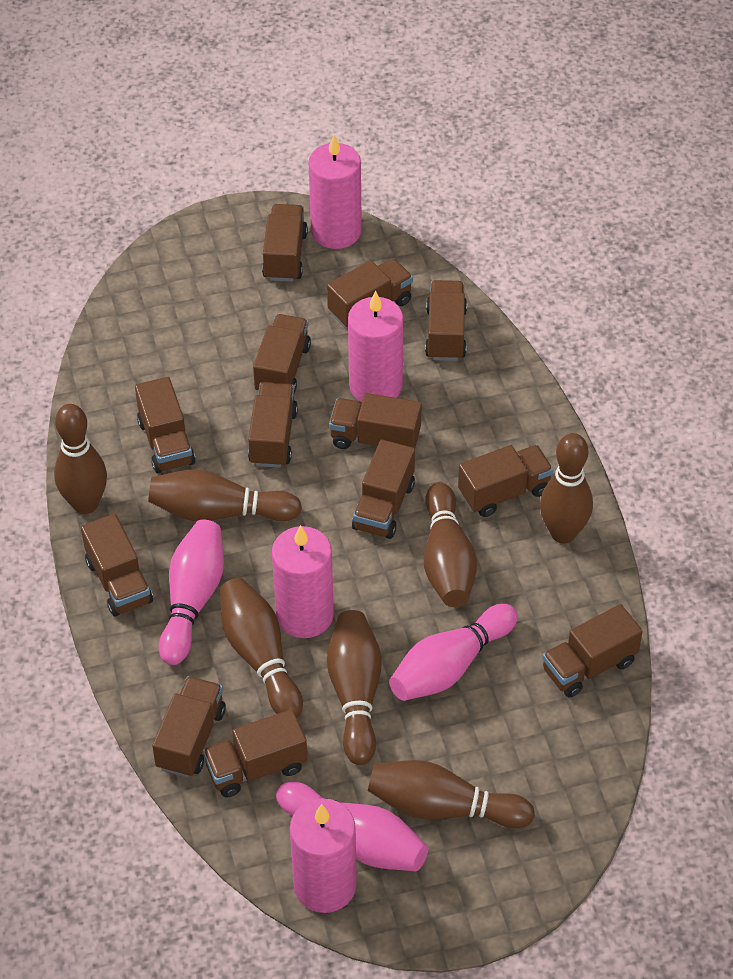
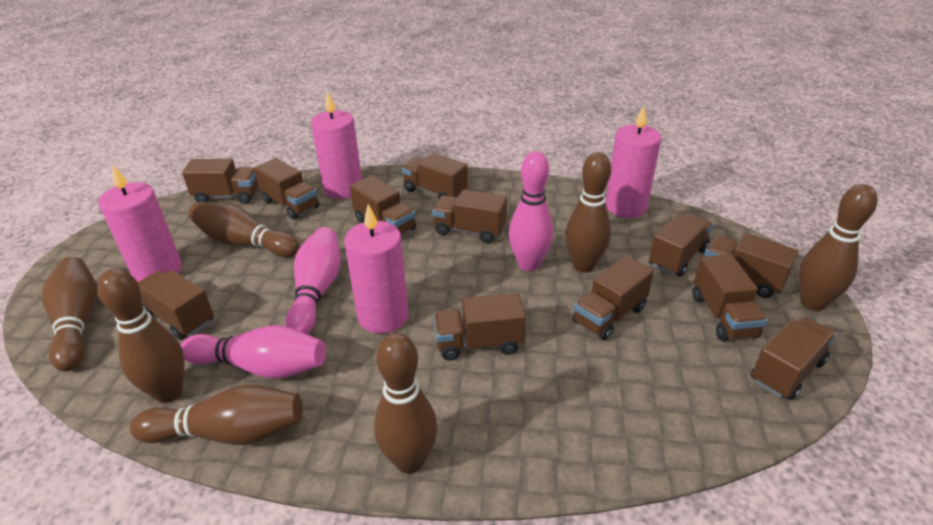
brown truck: 13 -> 12

